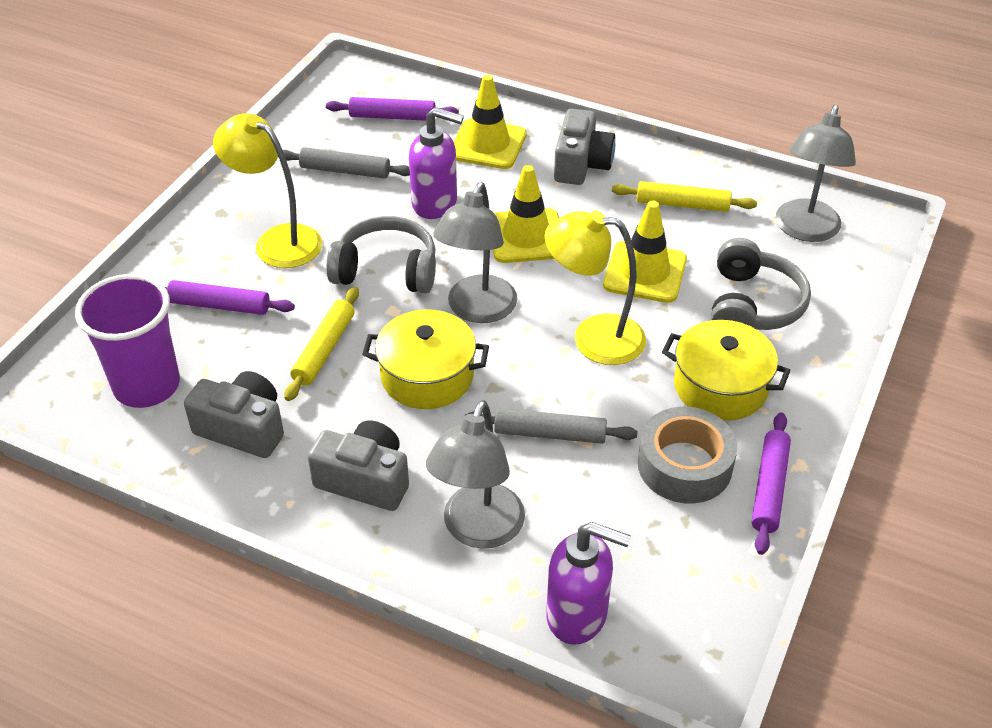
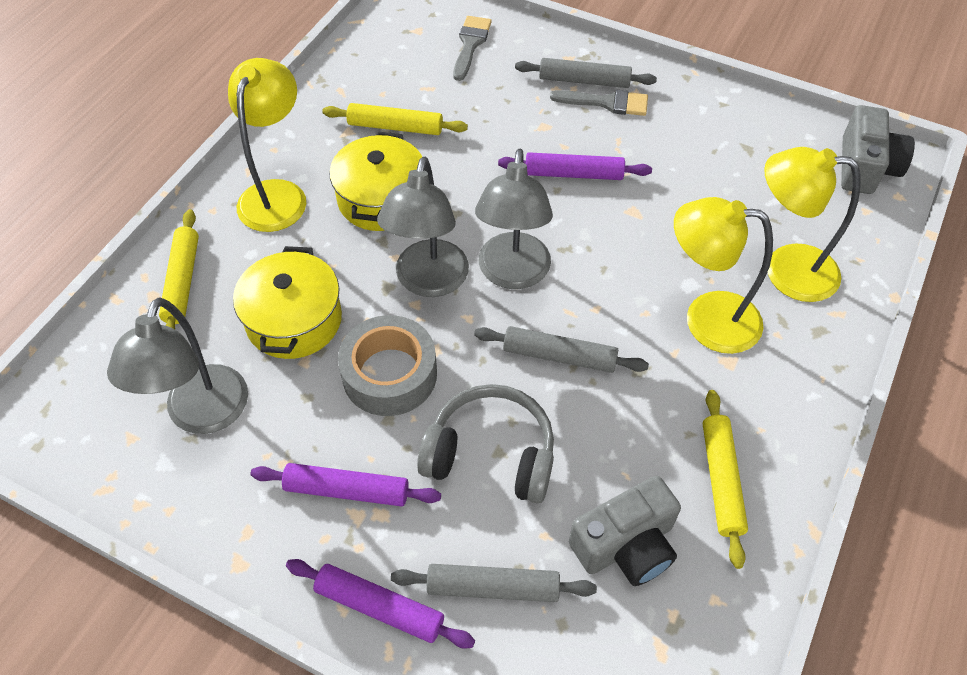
grey brush: 0 -> 2
grey camera: 3 -> 2
grey headphones: 2 -> 1
grey rolling pin: 2 -> 3
purple cup: 1 -> 0
purple soap dispenser: 2 -> 0
yellow lamp: 2 -> 3
yellow rolling pin: 2 -> 3
yellow traffic cone: 3 -> 0

